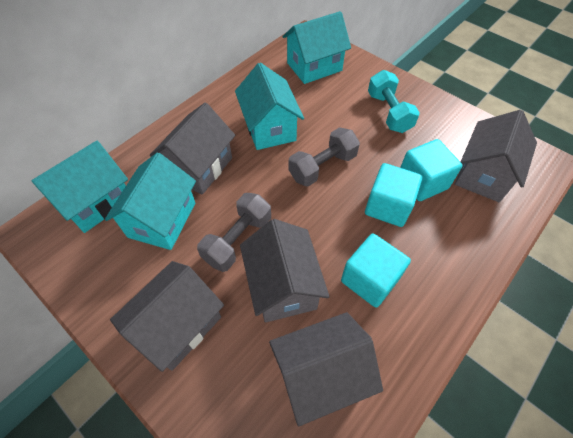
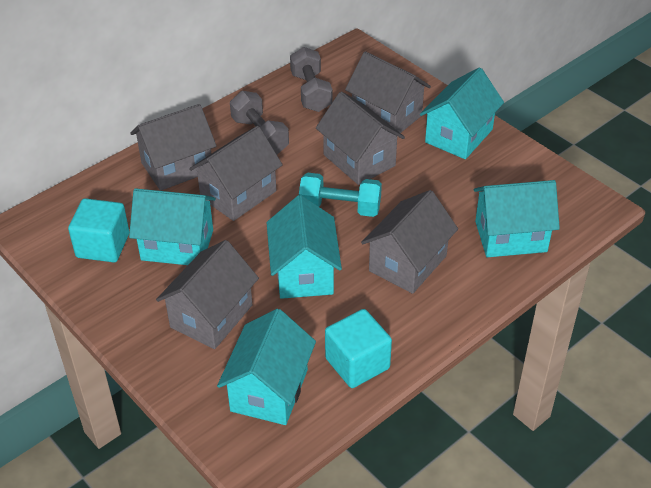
grey house: 5 -> 6
turquoise cube: 3 -> 2
turquoise house: 4 -> 5

